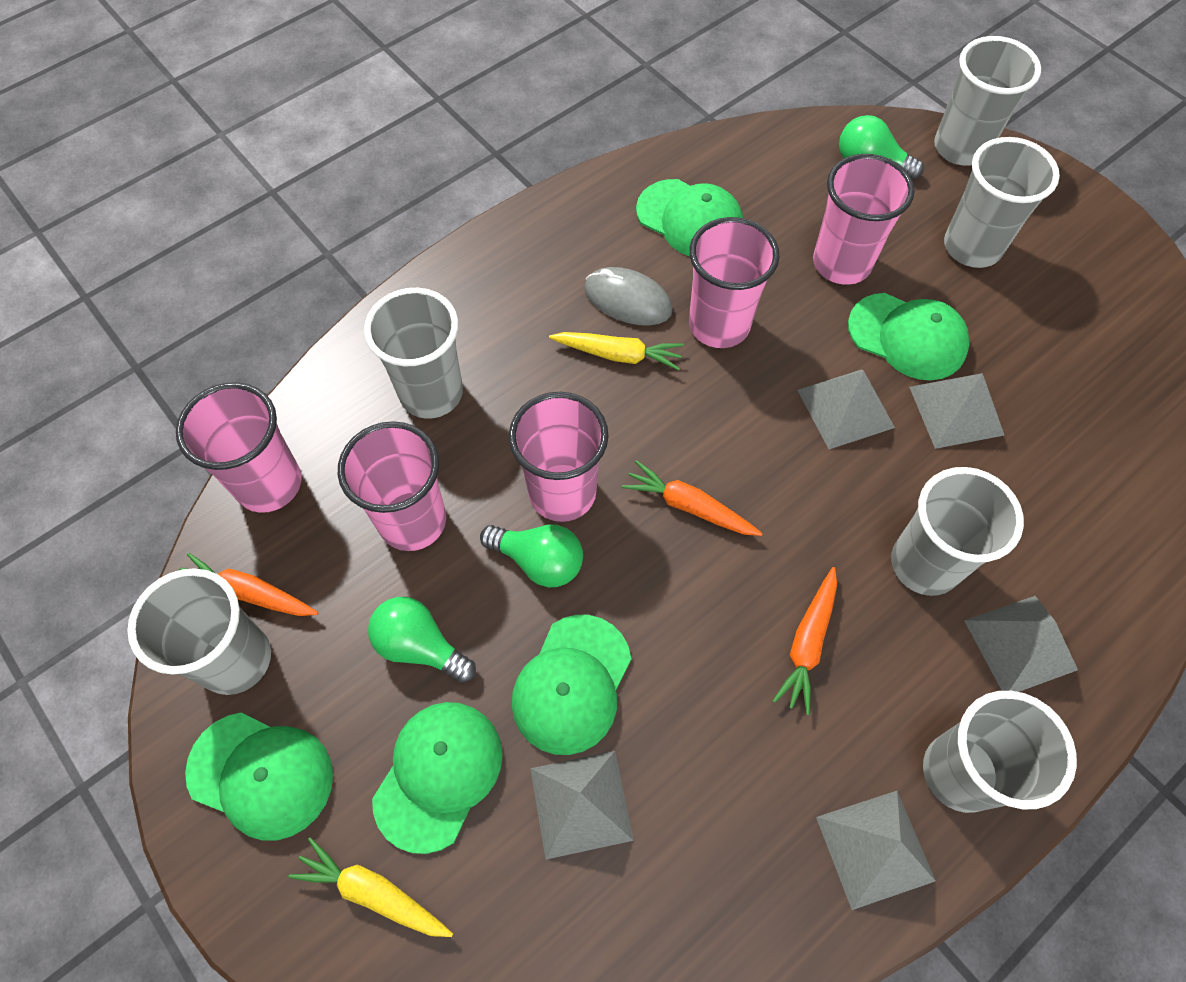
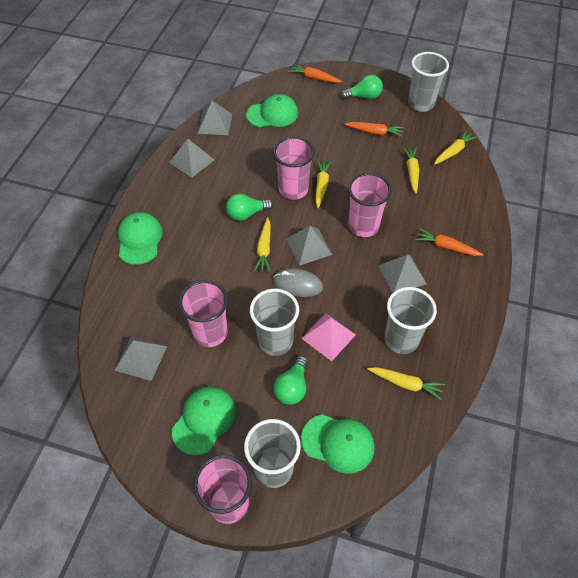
green cap: 5 -> 4
grey cup: 6 -> 4
pink cup: 5 -> 4
pink pyramid: 0 -> 1
yellow carrot: 2 -> 5

